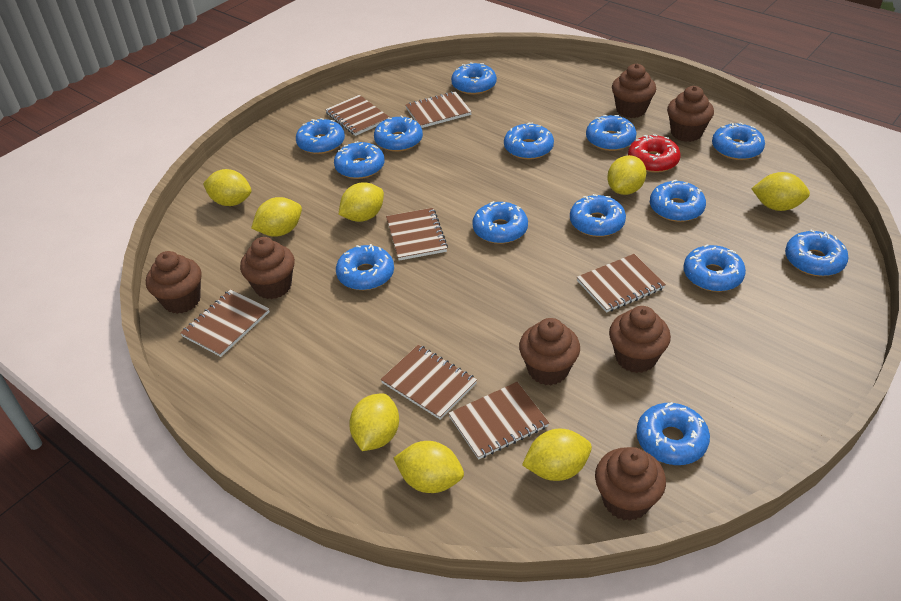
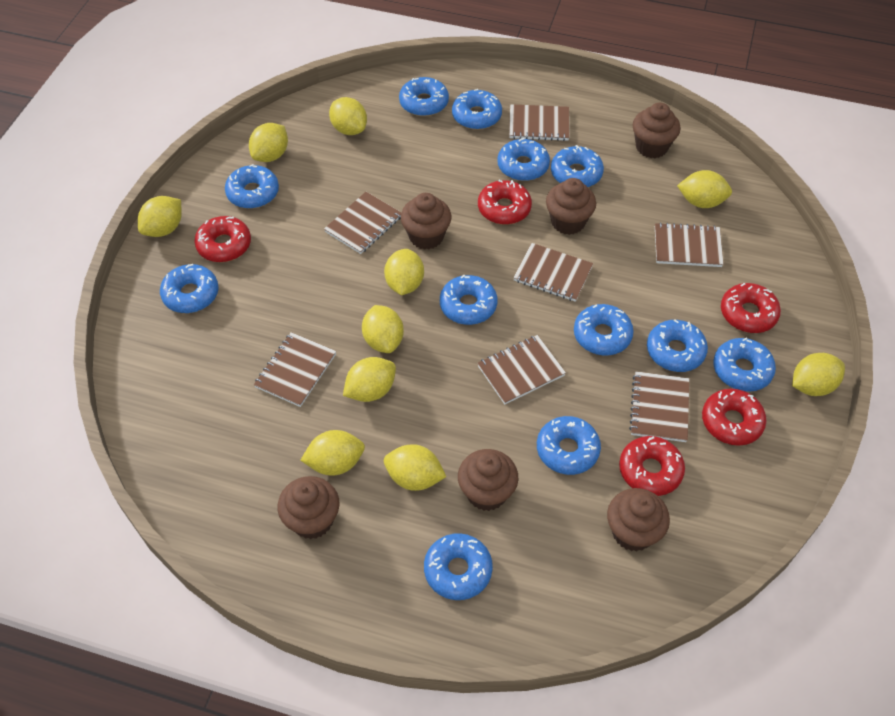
blue donut: 14 -> 12
brown cupcake: 7 -> 6
red donut: 1 -> 5
yellow lemon: 8 -> 10

